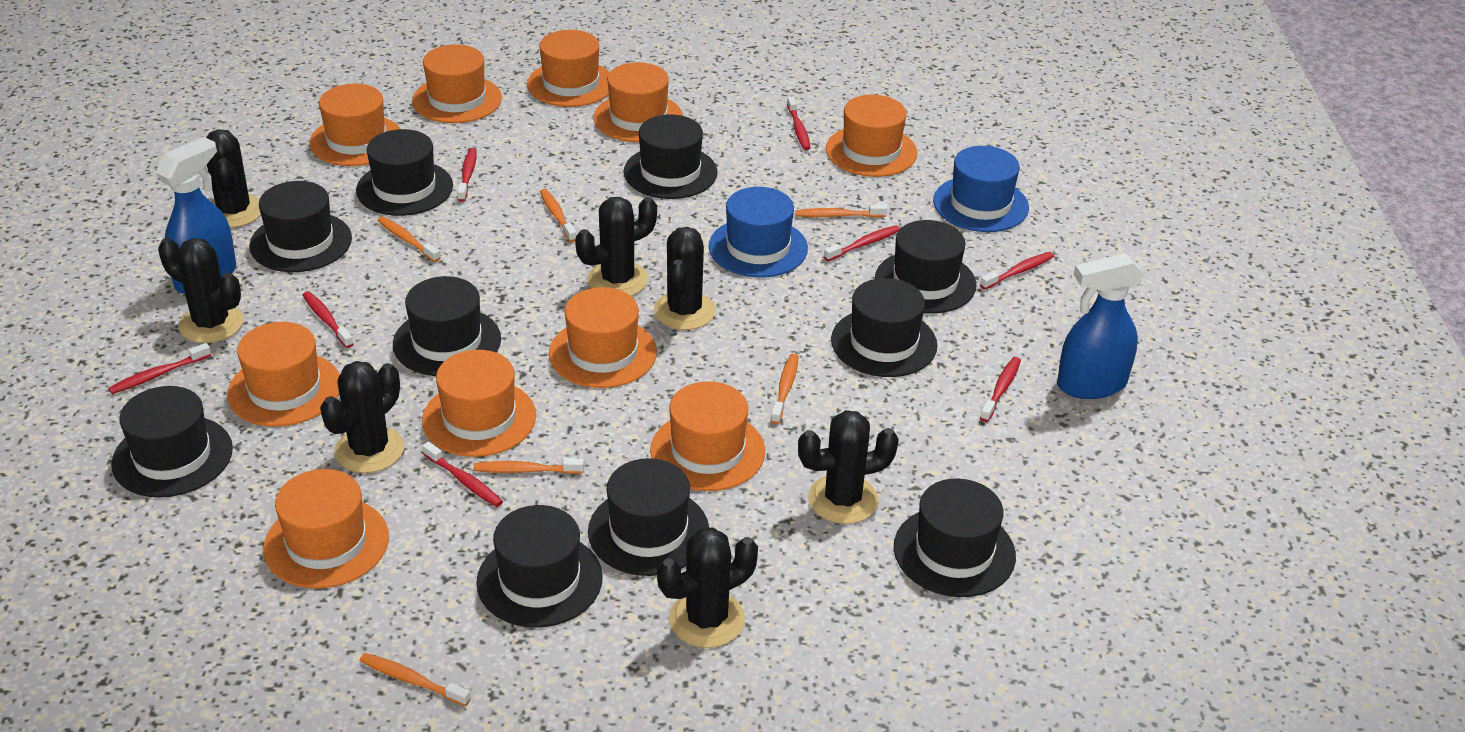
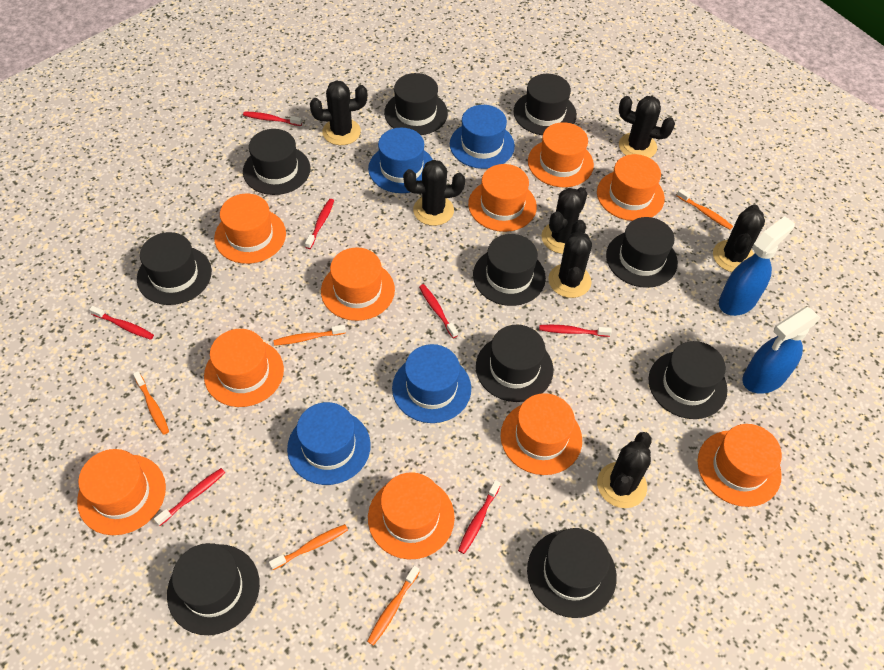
blue hat: 2 -> 4
orange toothbrush: 6 -> 5
red toothbrush: 8 -> 7

